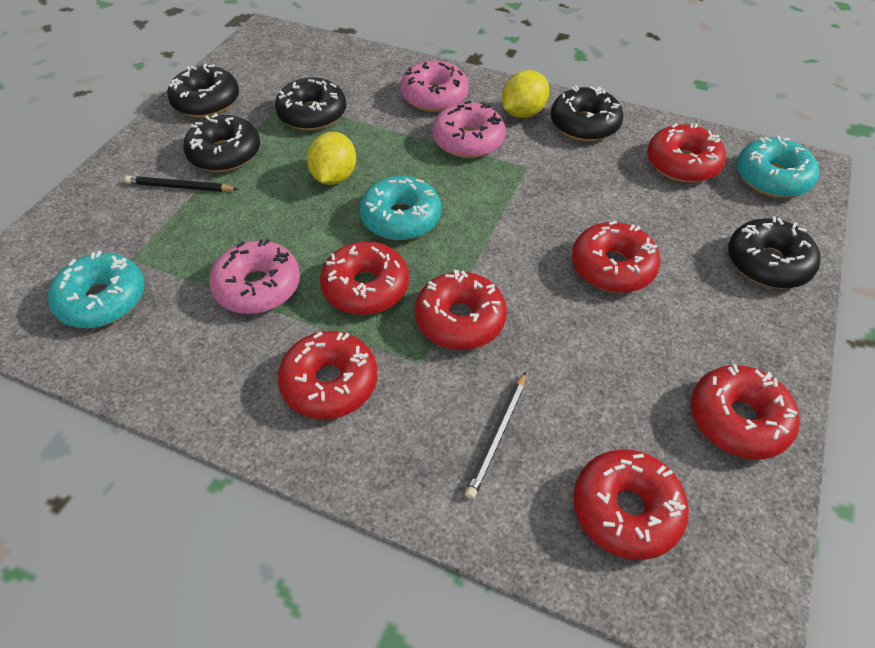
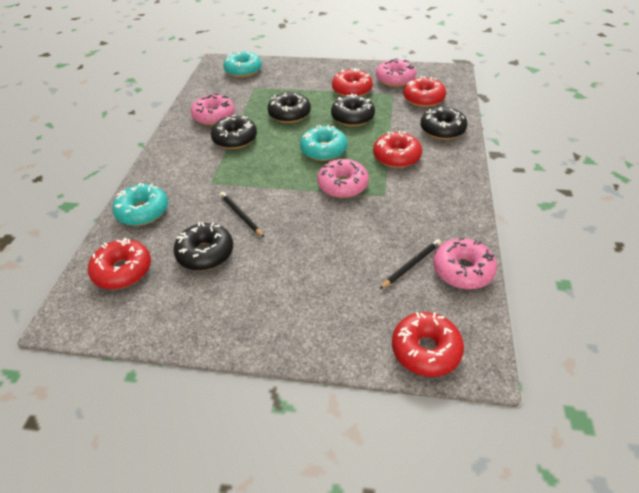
pink donut: 3 -> 4
red donut: 7 -> 5
yellow lemon: 2 -> 0

